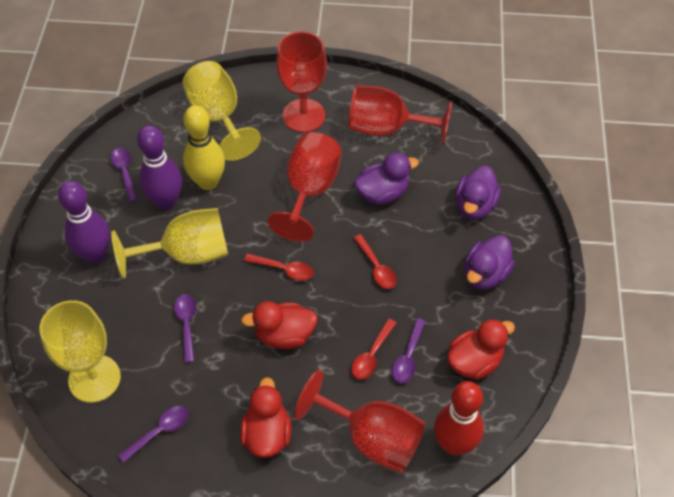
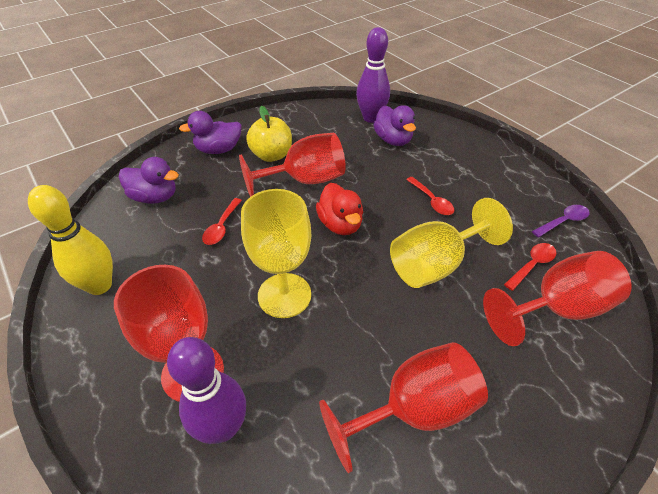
purple spoon: 4 -> 1
red bowling pin: 1 -> 0
red duck: 3 -> 1
yellow apple: 0 -> 1
yellow goblet: 3 -> 2

